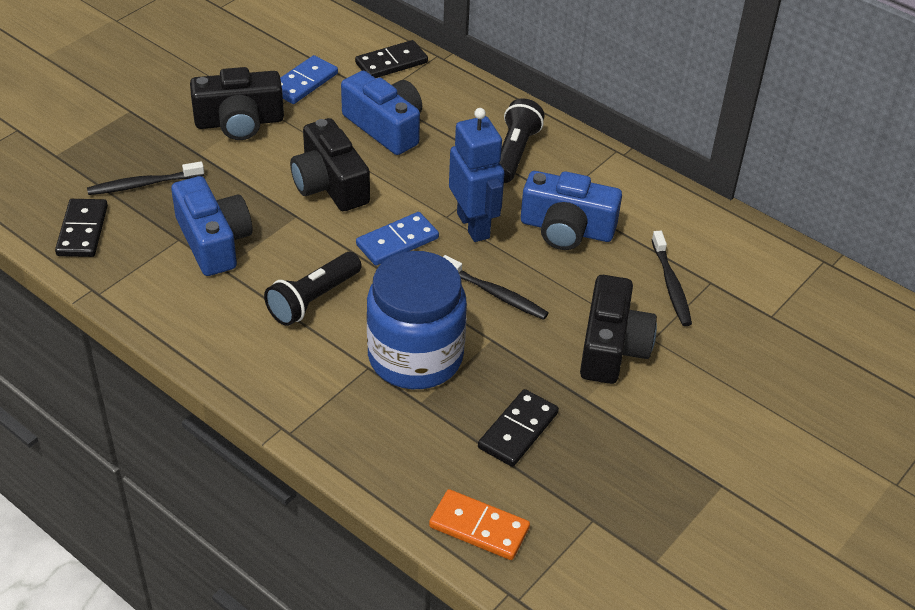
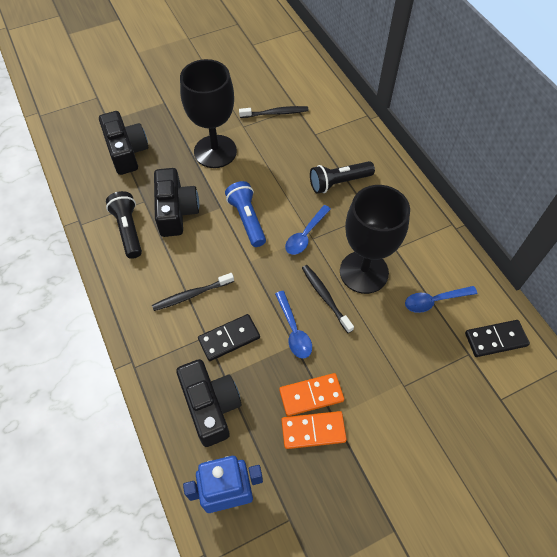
black domino: 3 -> 2
black goblet: 0 -> 2
blue camera: 3 -> 0
blue domino: 2 -> 0
blue flashlight: 0 -> 1
blue jar: 1 -> 0
blue spoon: 0 -> 3
orange domino: 1 -> 2

